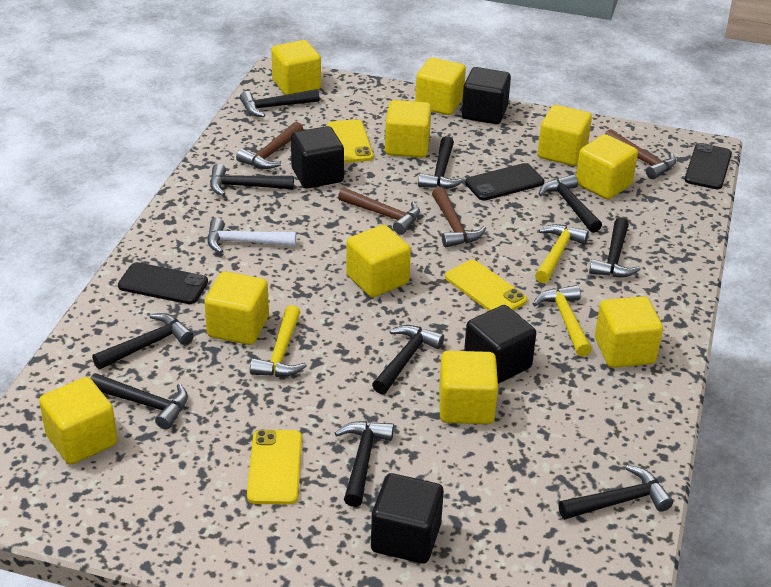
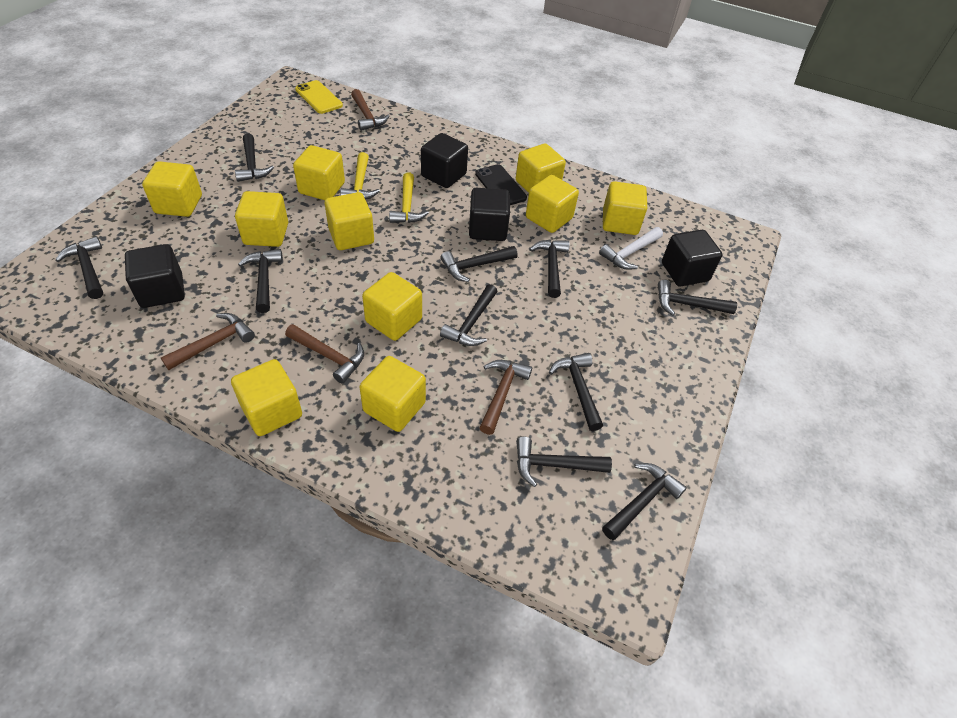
black phone: 3 -> 1
yellow hammer: 3 -> 2
yellow phone: 3 -> 1

